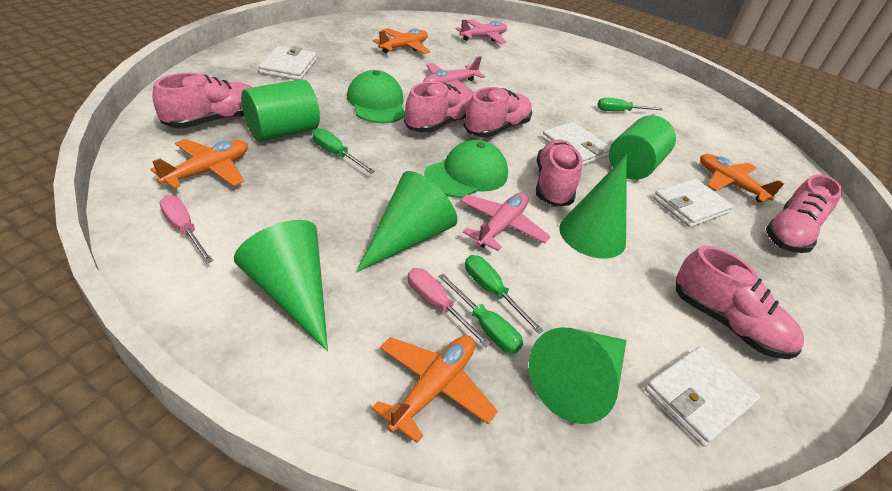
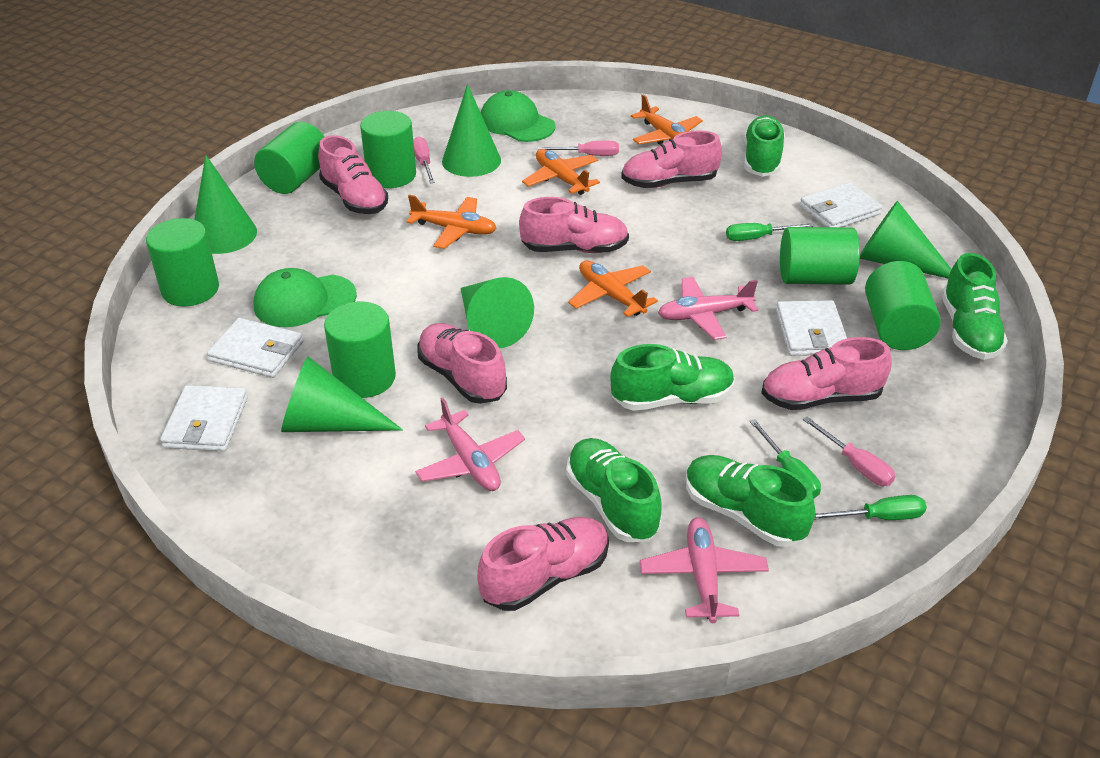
green cone: 4 -> 5
green cylinder: 2 -> 6
green screwdriver: 4 -> 3
green shoe: 0 -> 5
pink screwdriver: 2 -> 3

